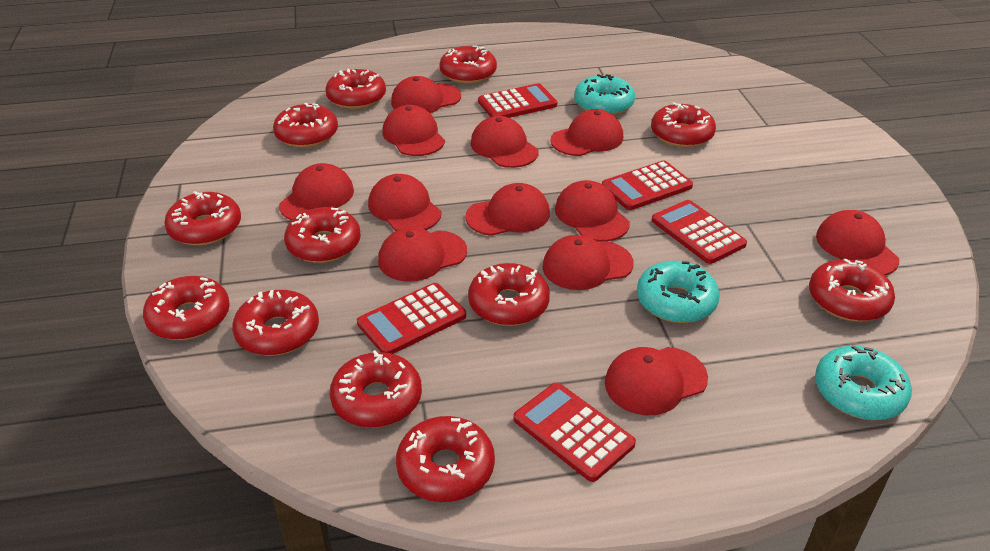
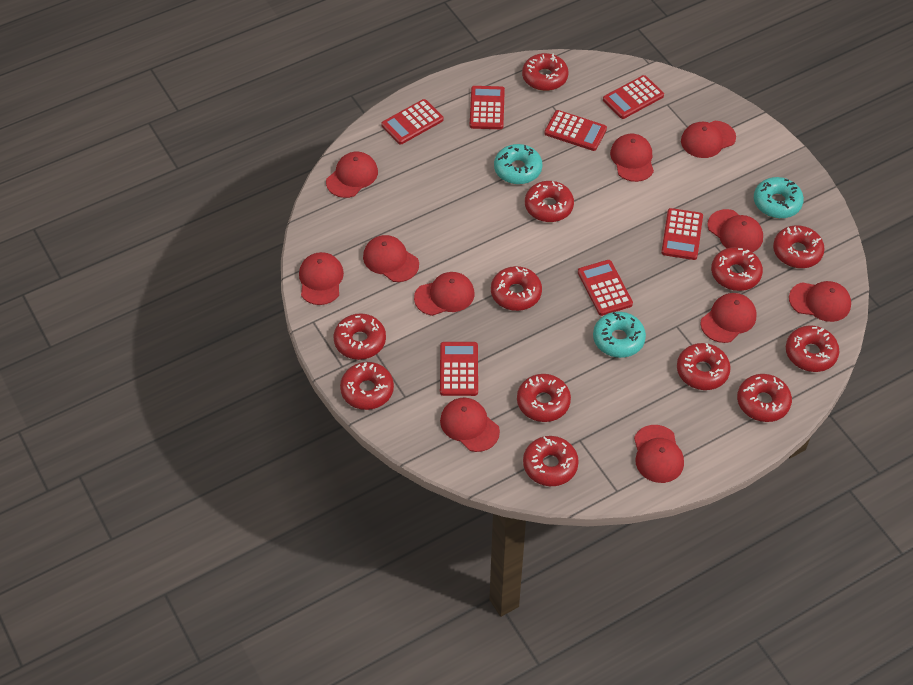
red calculator: 5 -> 7
red cap: 12 -> 11

